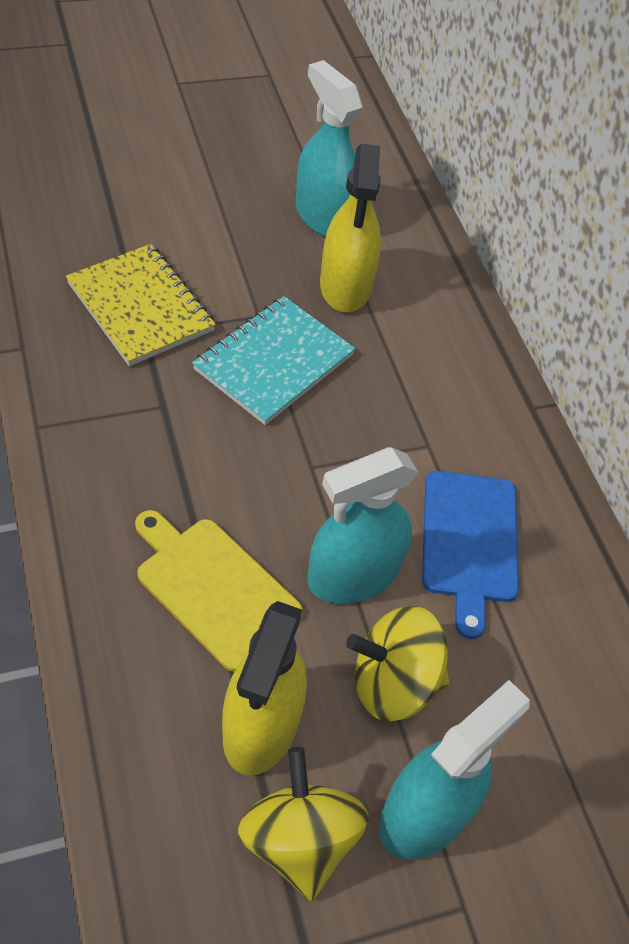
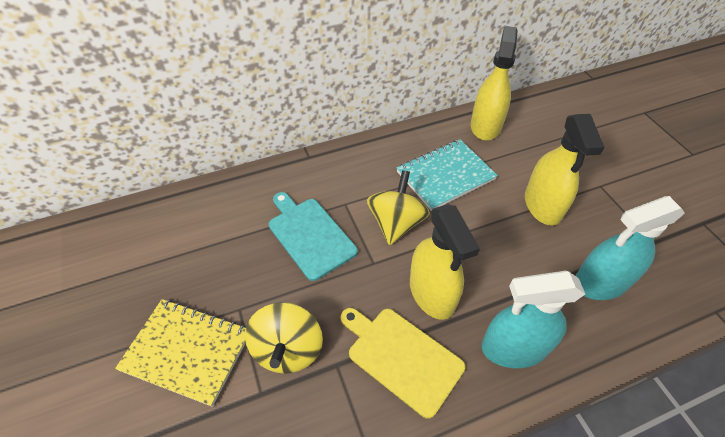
blue cutting board: 1 -> 0
turquoise cutting board: 0 -> 1
turquoise spray bottle: 3 -> 2
yellow spray bottle: 2 -> 3

